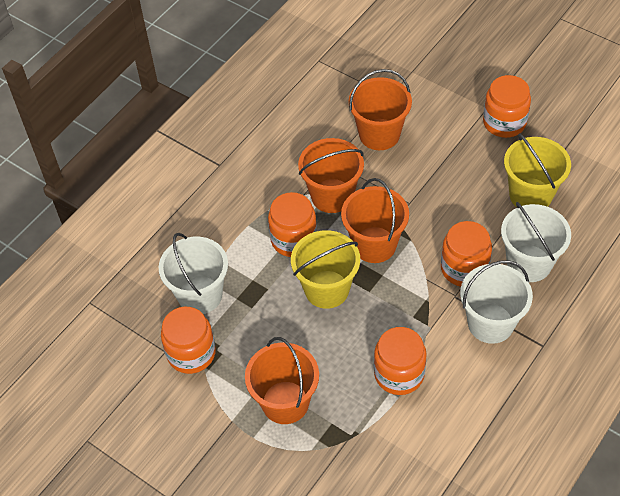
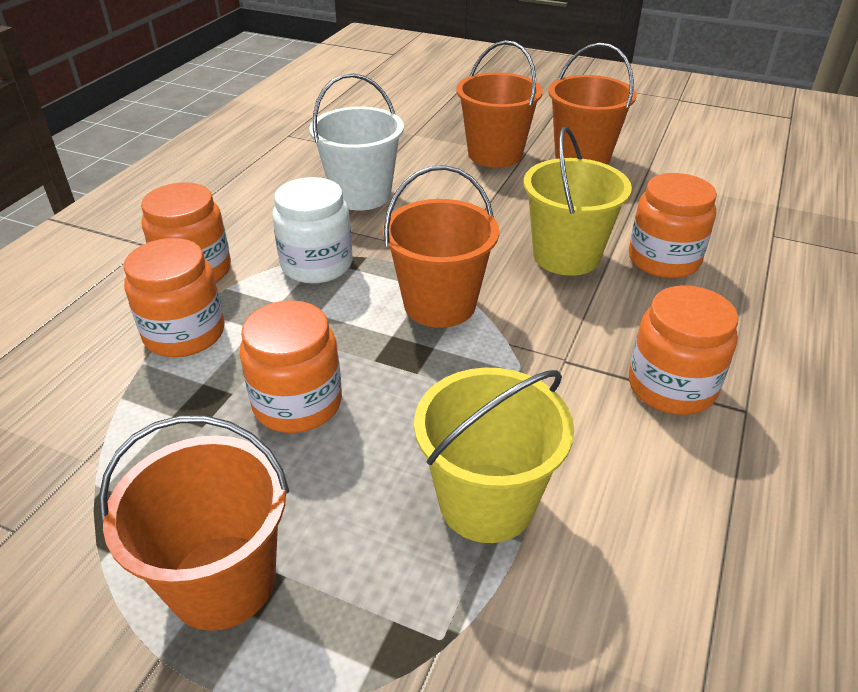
white bucket: 3 -> 1
white jar: 0 -> 1

